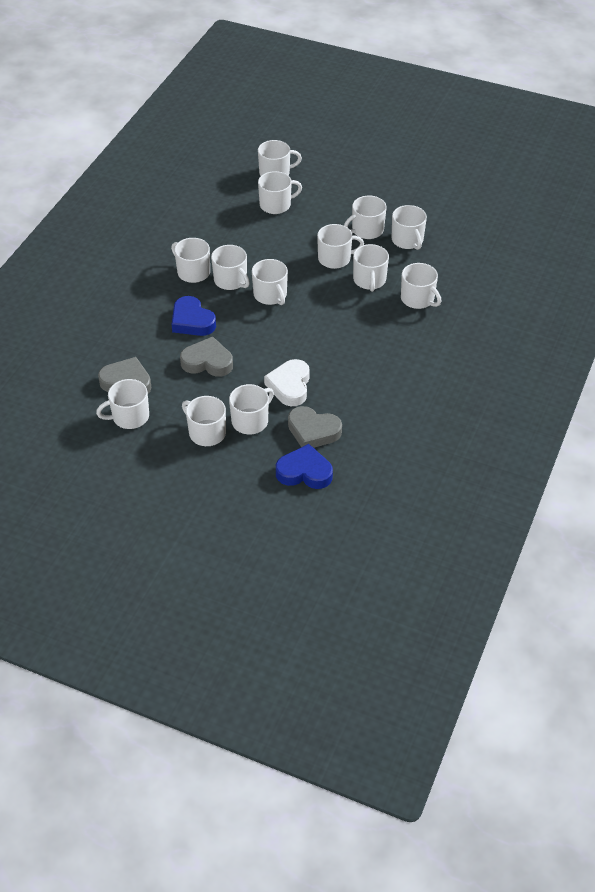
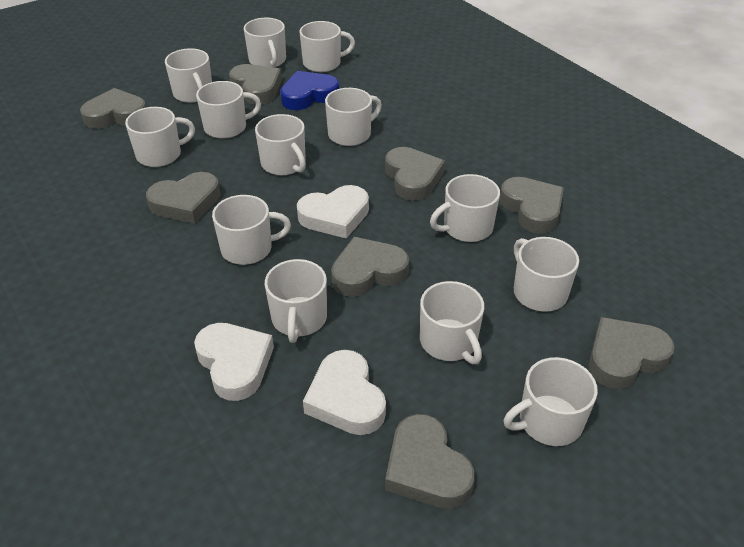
blue heart: 2 -> 1
grey heart: 3 -> 8
white heart: 1 -> 3

